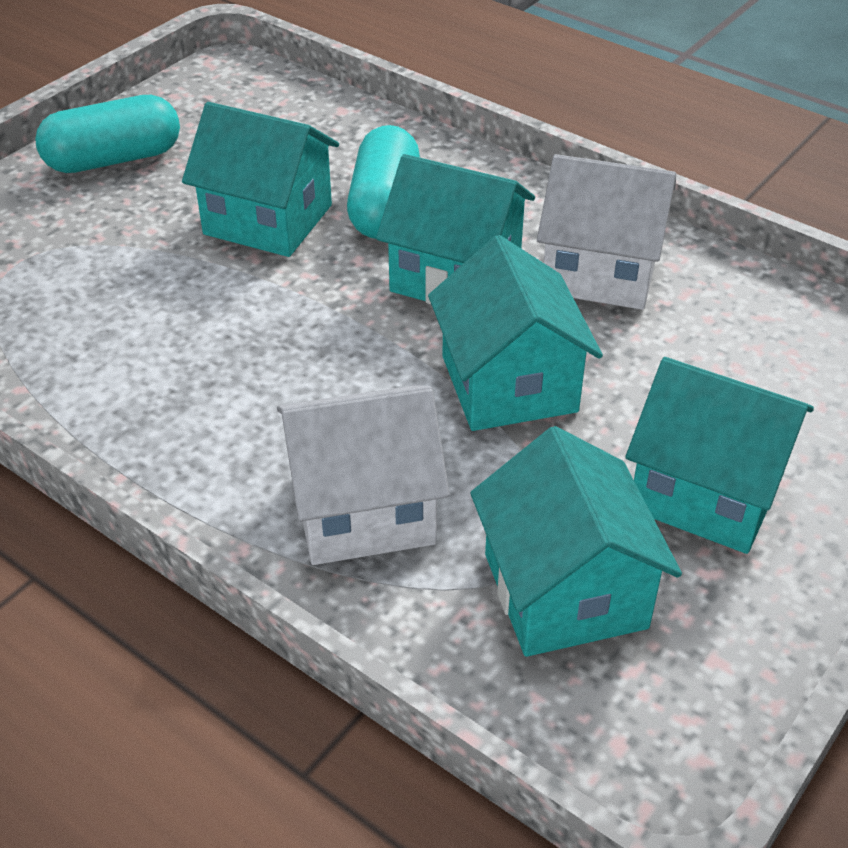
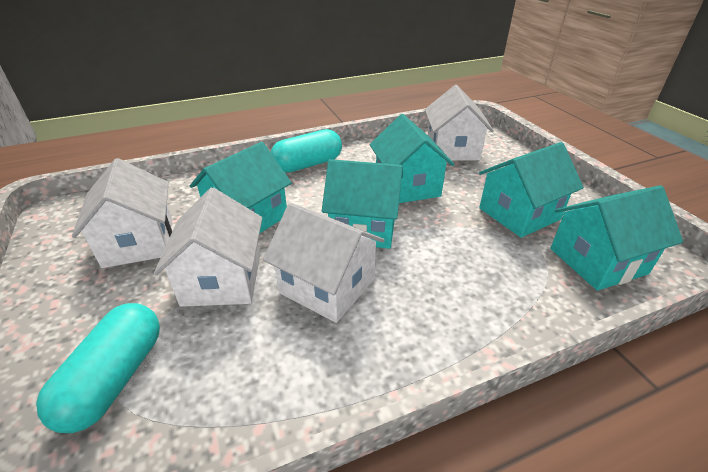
white house: 2 -> 4

